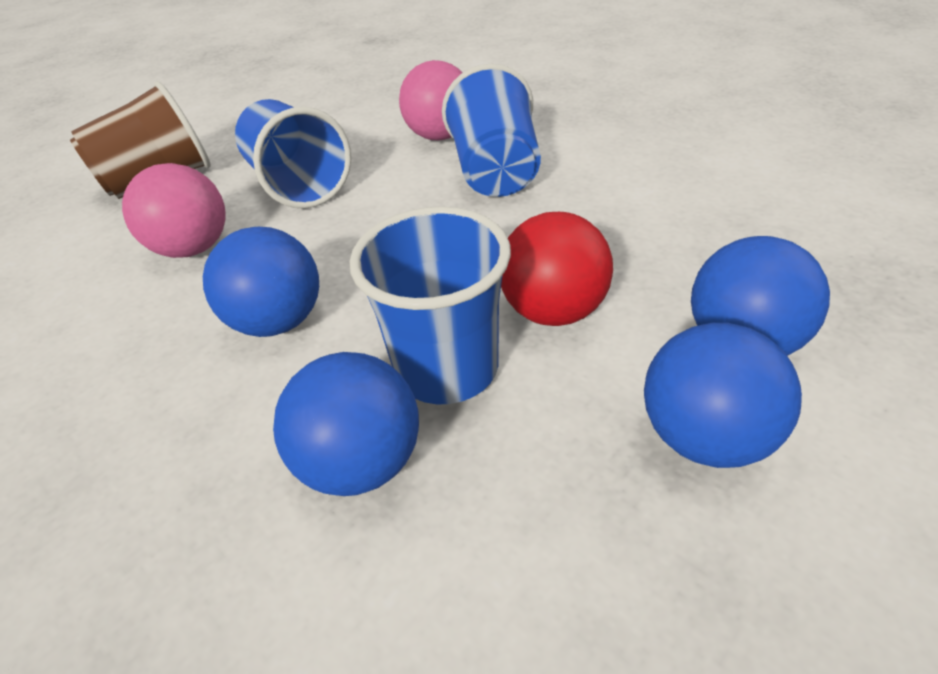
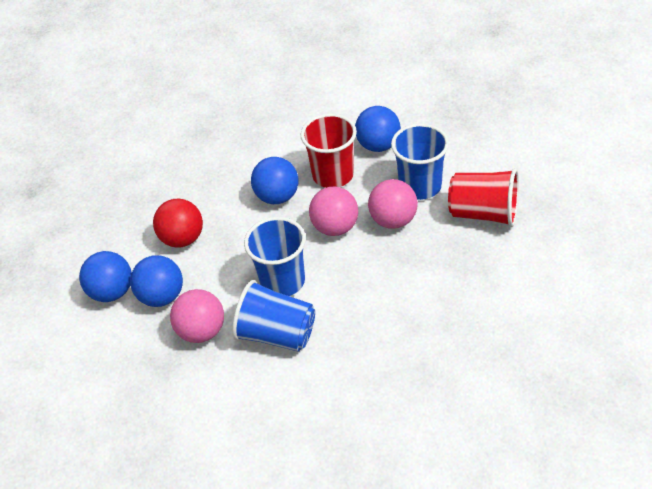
brown cup: 1 -> 0
pink ball: 2 -> 3
red cup: 0 -> 2

